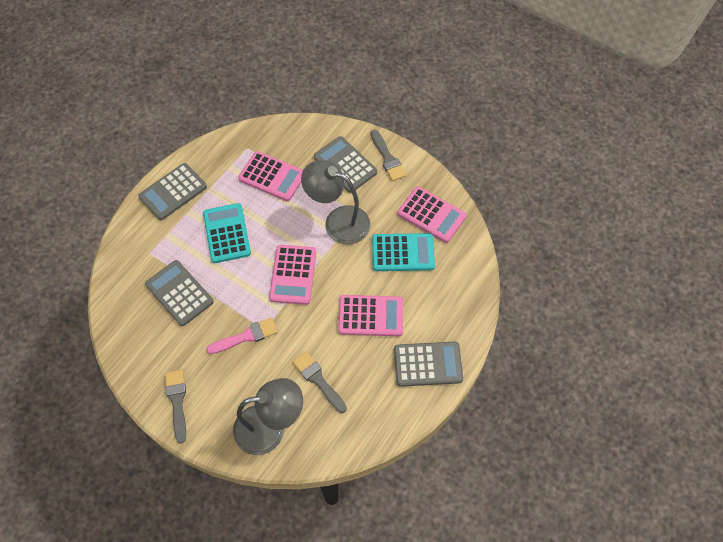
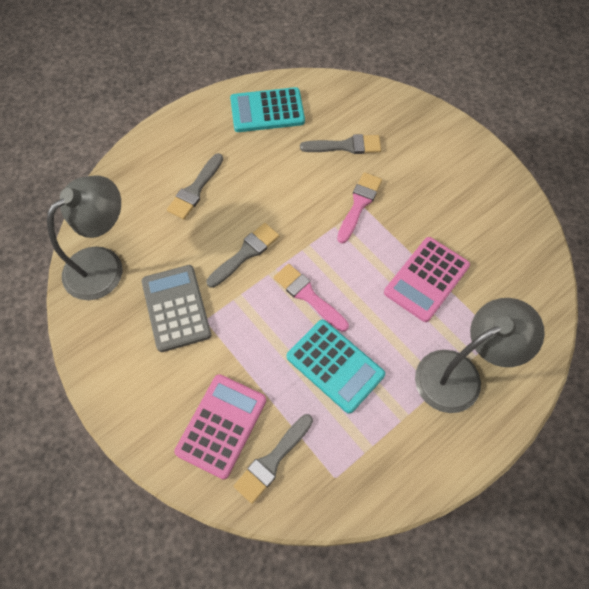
grey brush: 3 -> 4
grey calculator: 4 -> 1
pink brush: 1 -> 2
pink calculator: 4 -> 2

